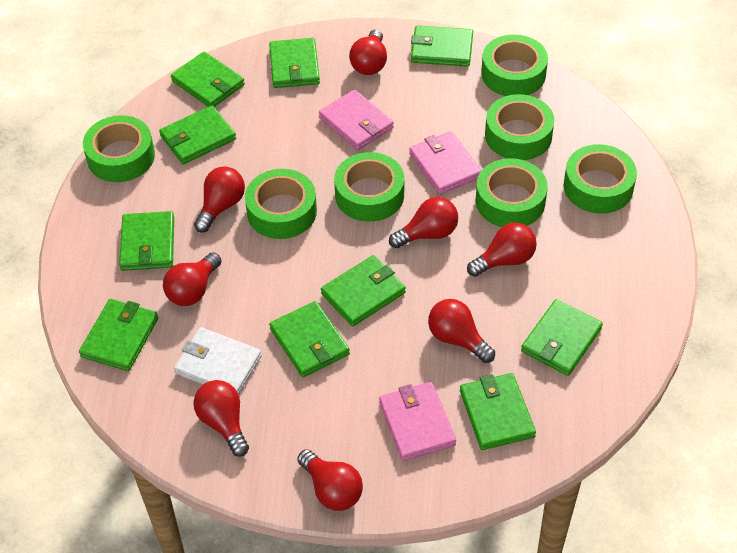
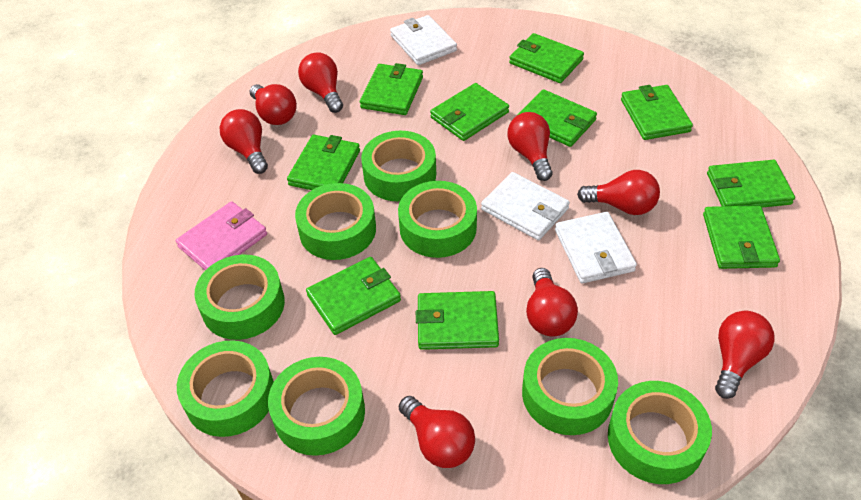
green tape: 7 -> 8
pink wallet: 3 -> 1
white wallet: 1 -> 3

